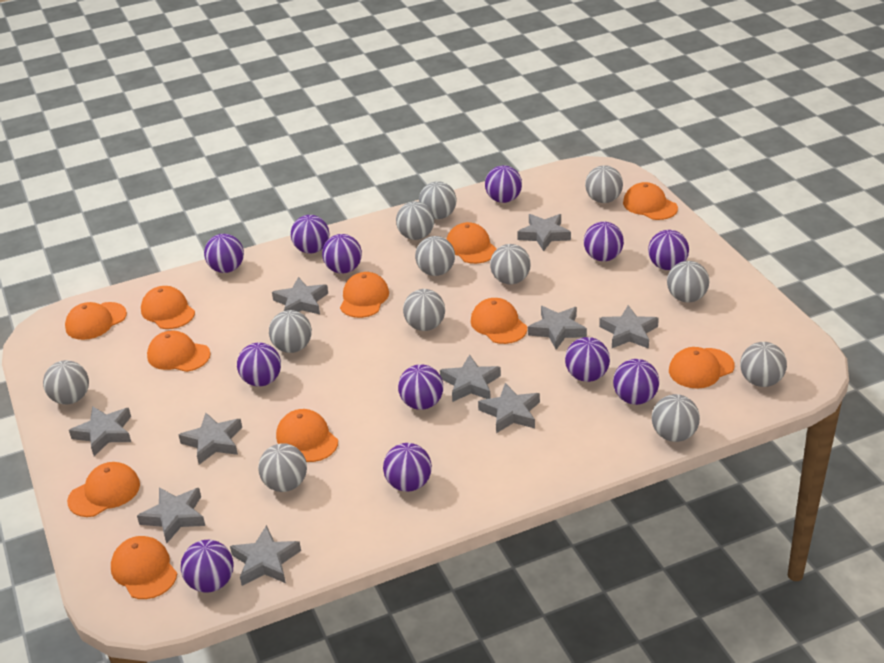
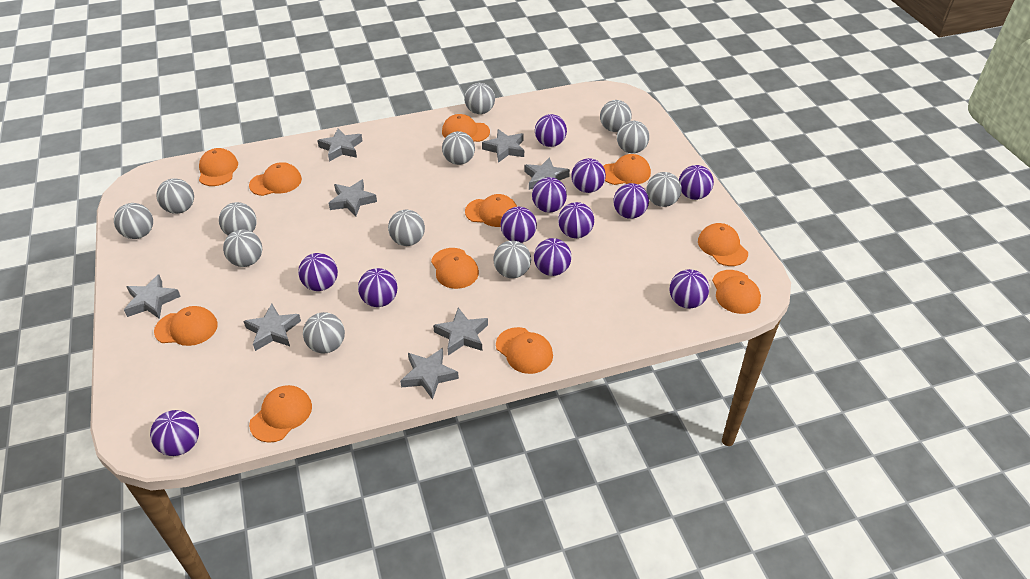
grey star: 10 -> 8

